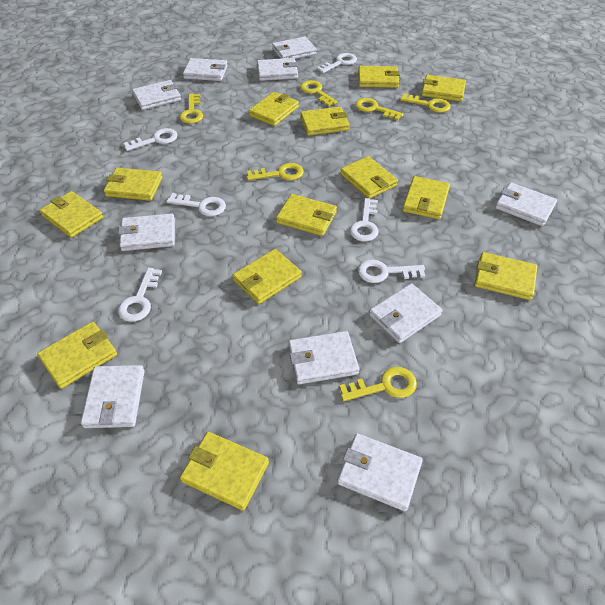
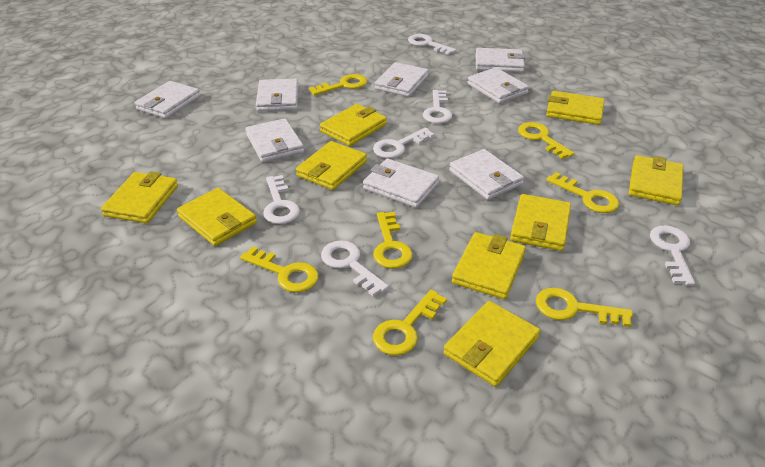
white wallet: 10 -> 8
yellow key: 6 -> 7
yellow wallet: 13 -> 9

